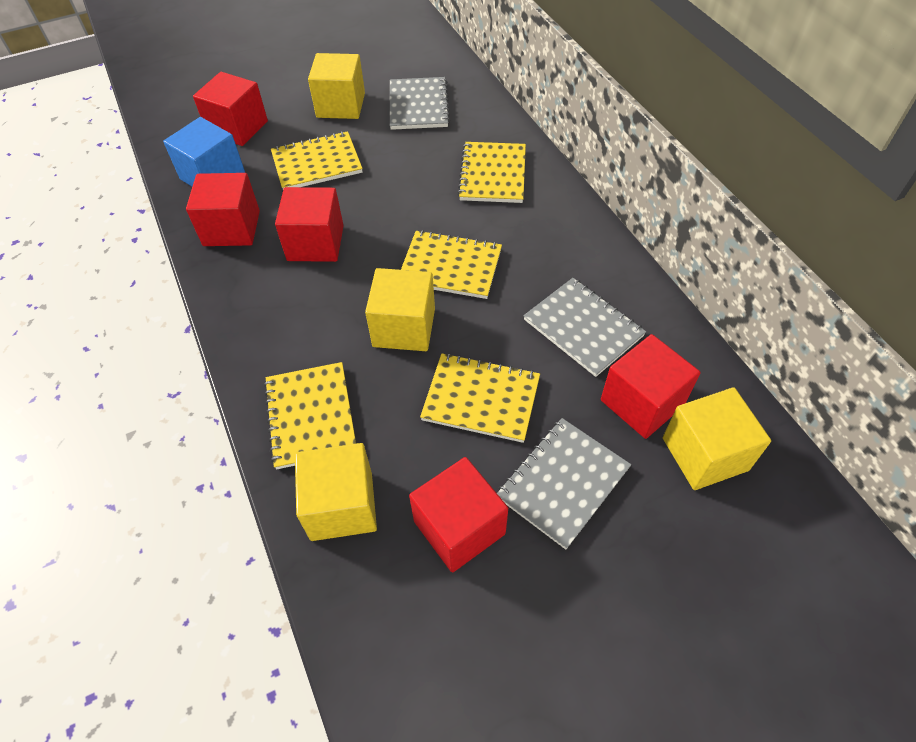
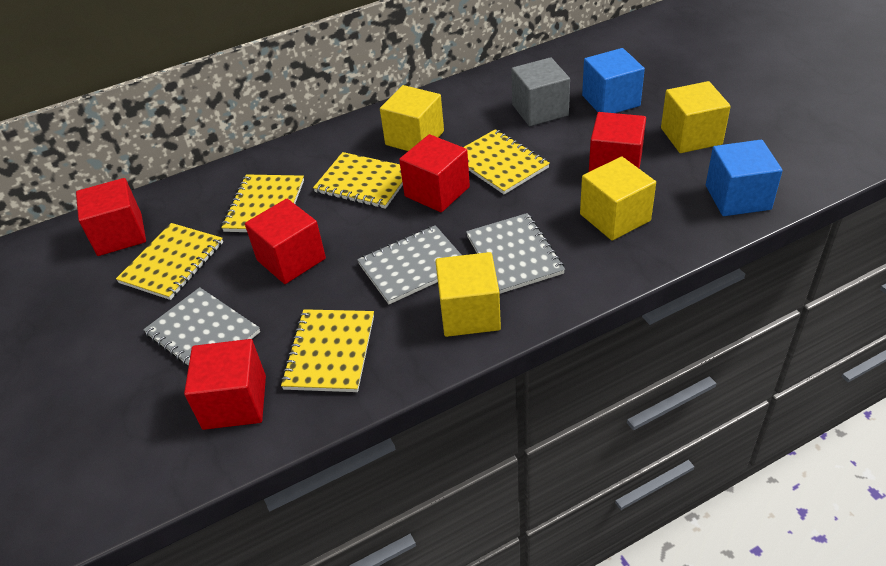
blue cube: 1 -> 2
grey cube: 0 -> 1

